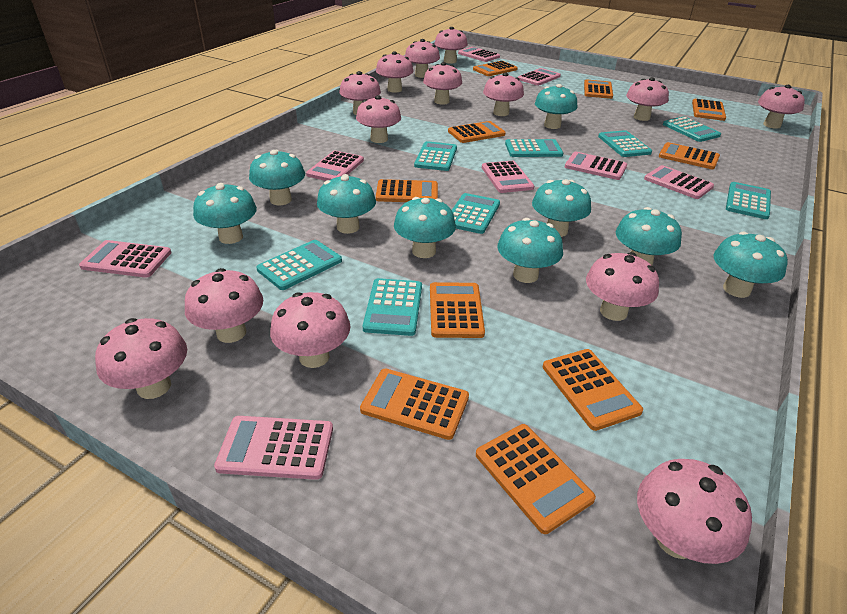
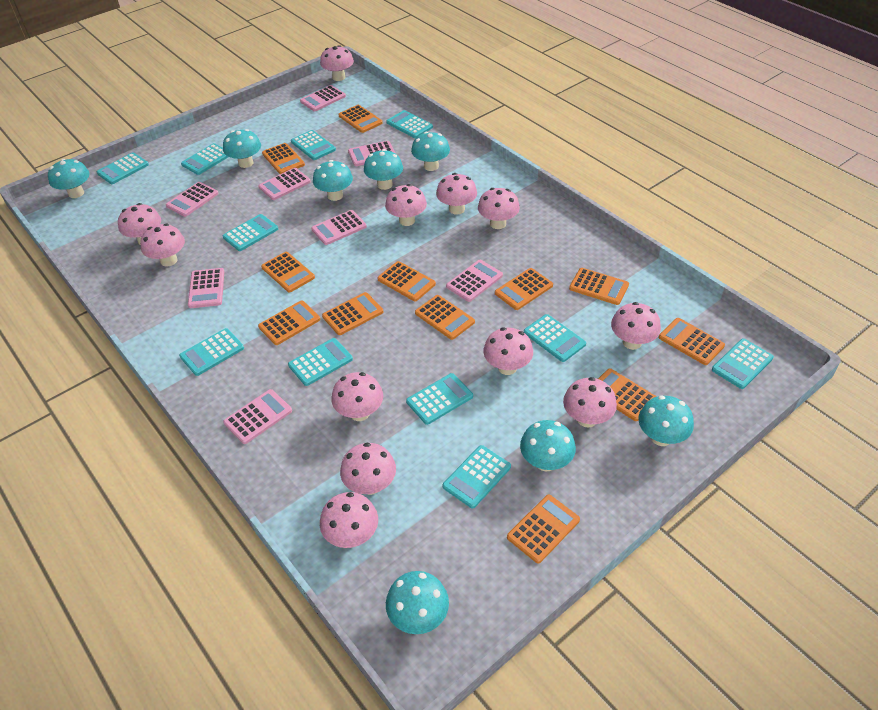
orange calculator: 10 -> 12
pink mushroom: 14 -> 12
turquoise calculator: 8 -> 11
turquoise mushroom: 9 -> 8

